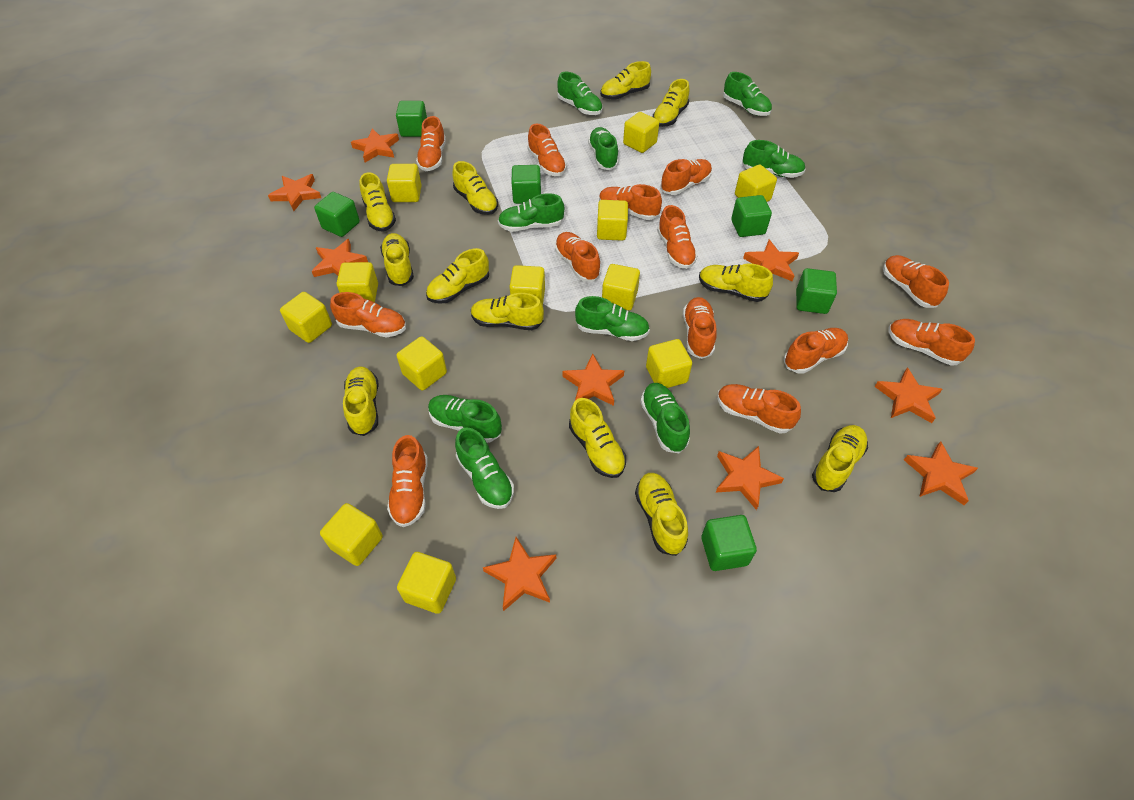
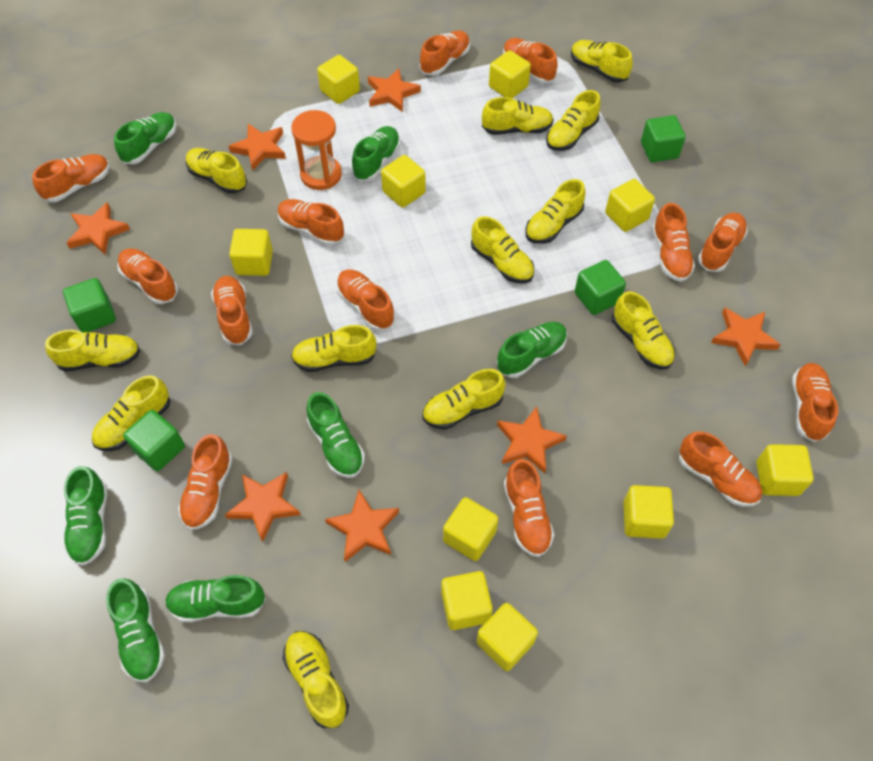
green cube: 6 -> 4
green shoe: 9 -> 7
orange hourglass: 0 -> 1
orange star: 9 -> 7
yellow cube: 12 -> 10

